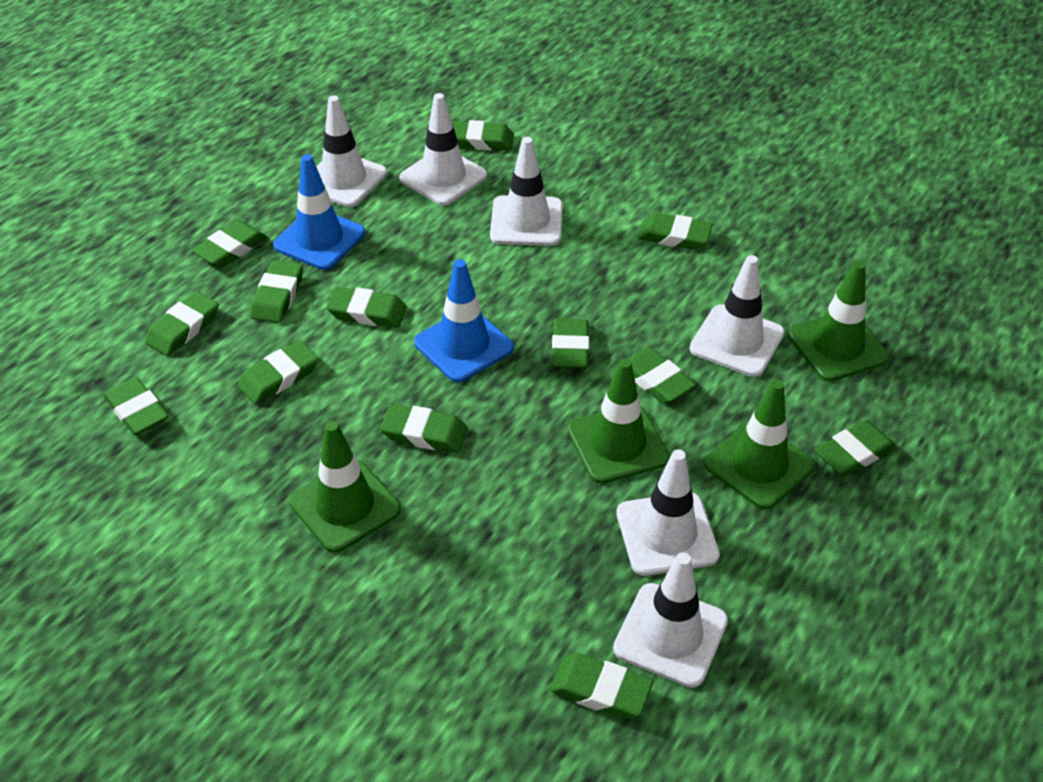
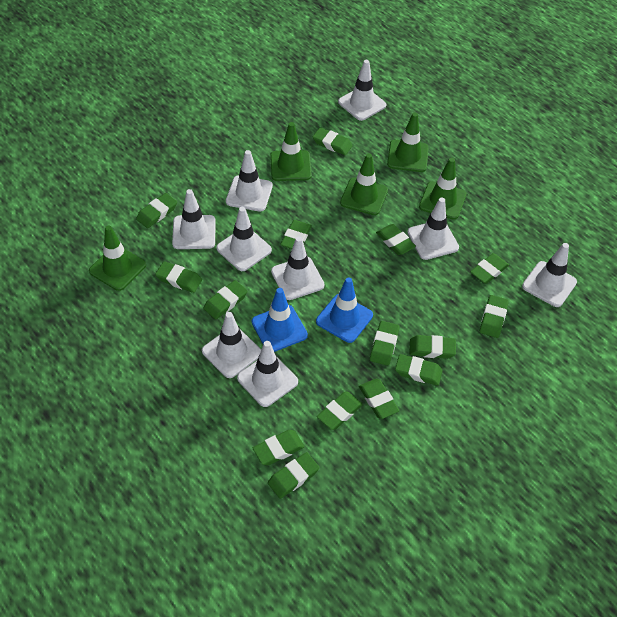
green eraser: 13 -> 15
green traffic cone: 4 -> 5
white traffic cone: 6 -> 9

